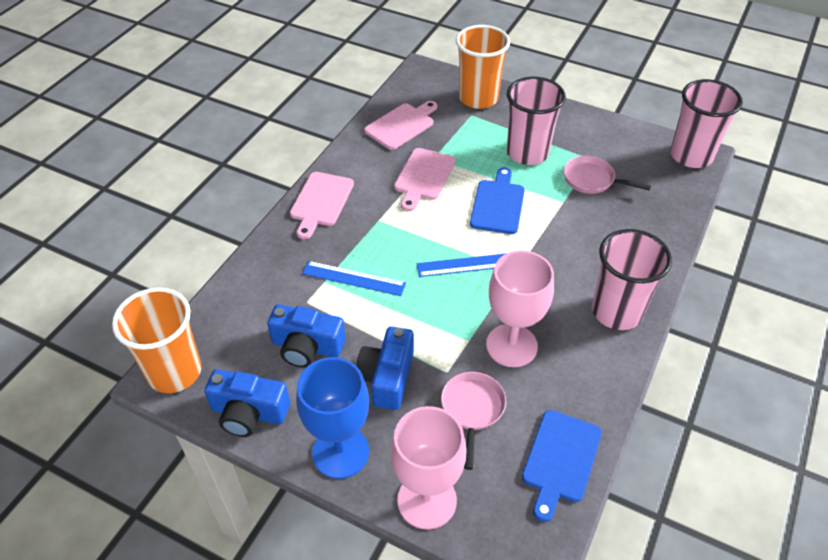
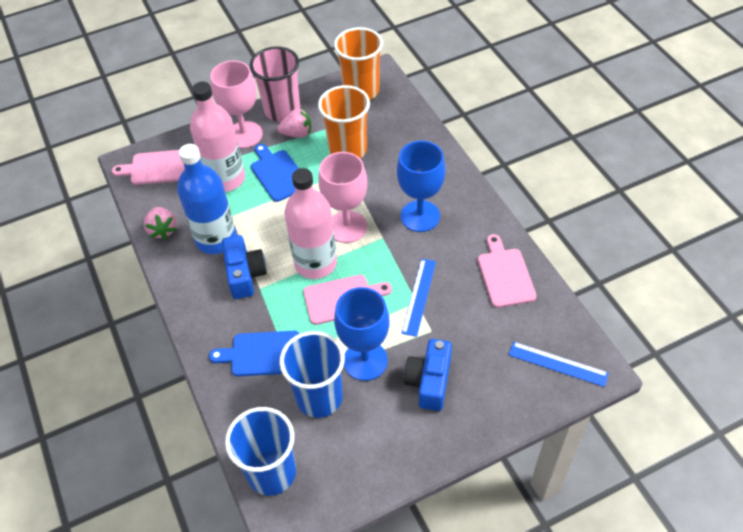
blue bottle: 0 -> 1
blue camera: 3 -> 2
blue cup: 0 -> 2
blue goblet: 1 -> 2
pink bottle: 0 -> 2
pink cup: 3 -> 1
pink pan: 2 -> 0
pink strawberry: 0 -> 2

